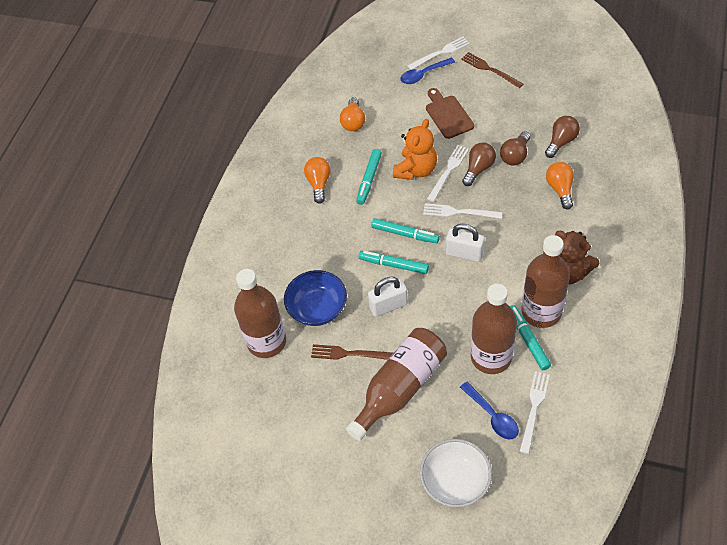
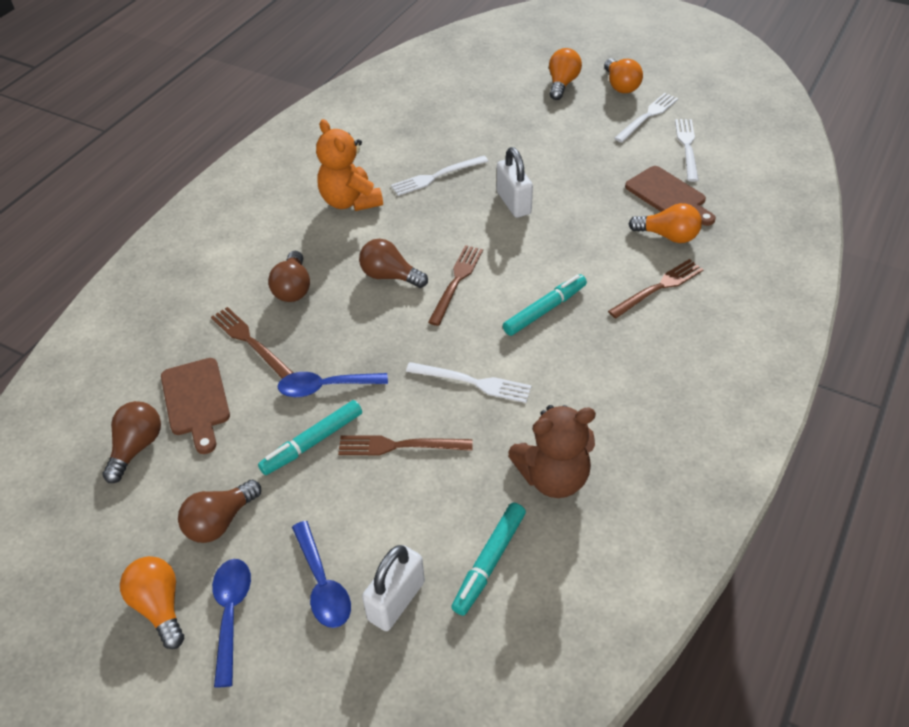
blue bowl: 1 -> 0
blue spoon: 2 -> 3
brown bottle: 4 -> 0
brown cutting board: 1 -> 2
brown fork: 2 -> 4
brown light bulb: 3 -> 4
orange light bulb: 3 -> 4
turquoise marker: 4 -> 3
white bowl: 1 -> 0

